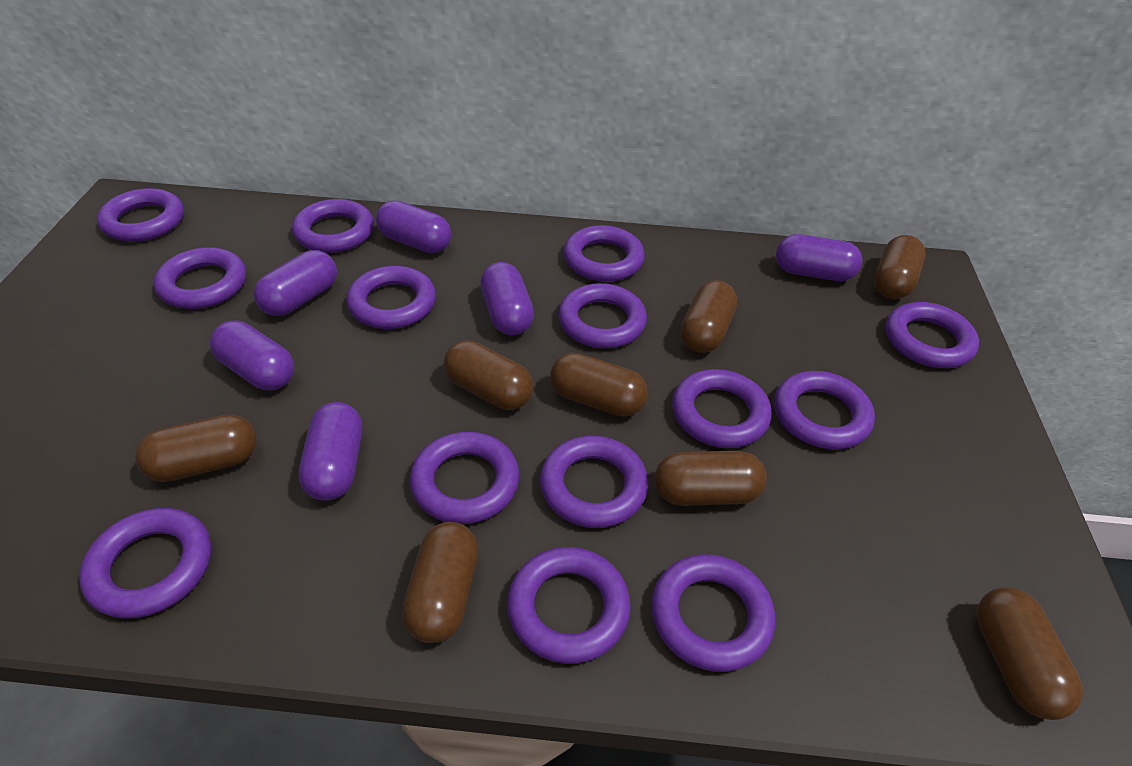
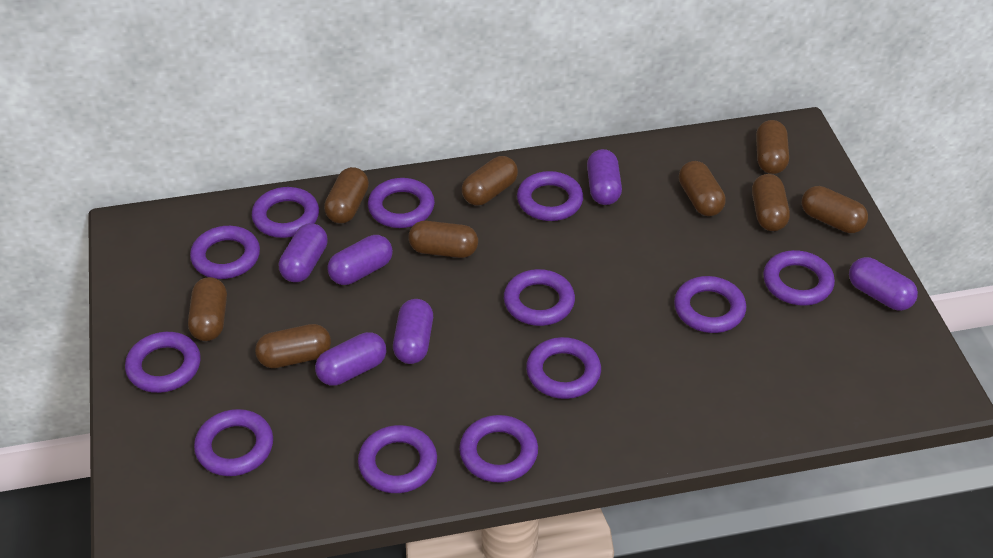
brown capsule: 8 -> 9
purple ring: 14 -> 12

